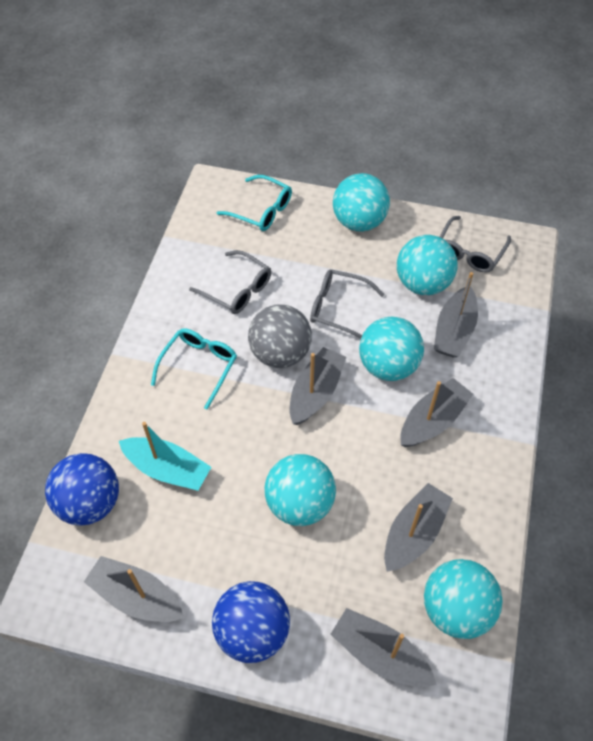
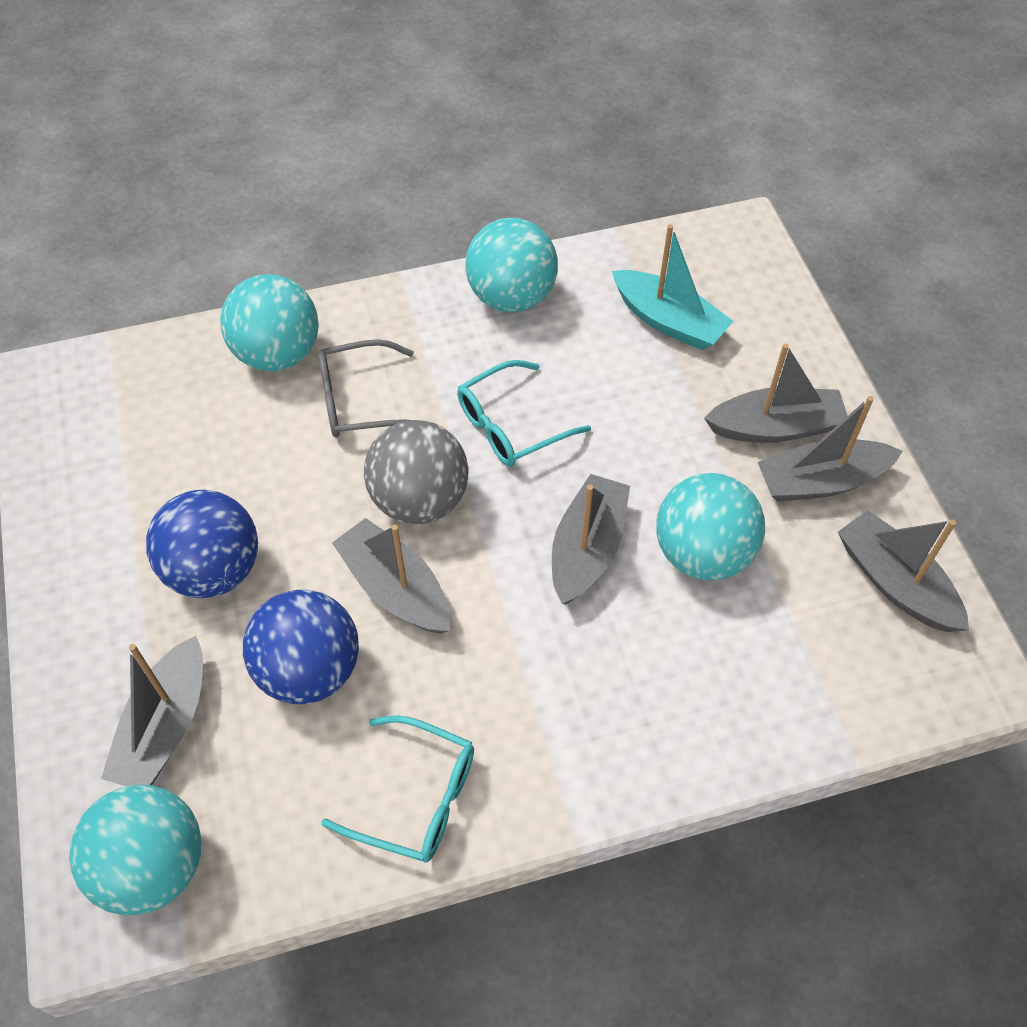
grey glasses: 3 -> 1
turquoise ball: 5 -> 4

